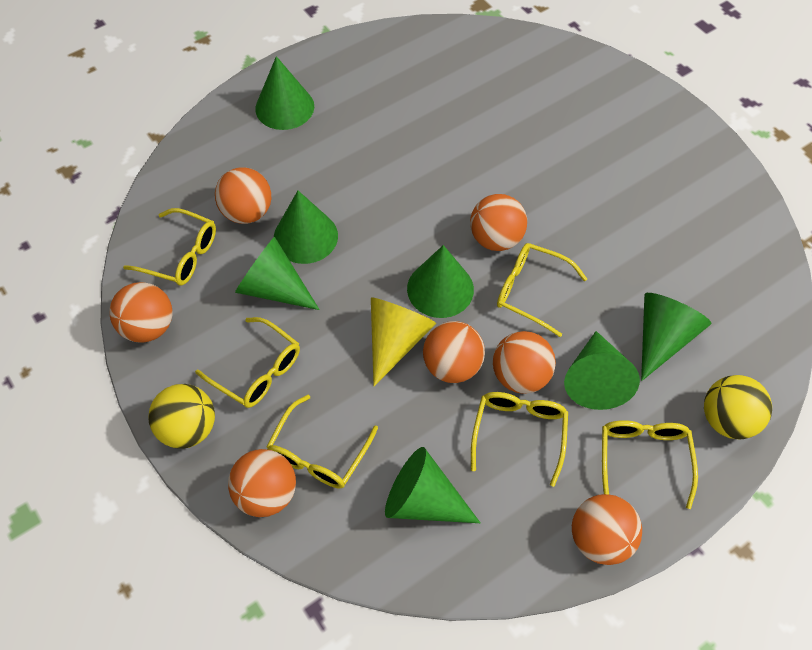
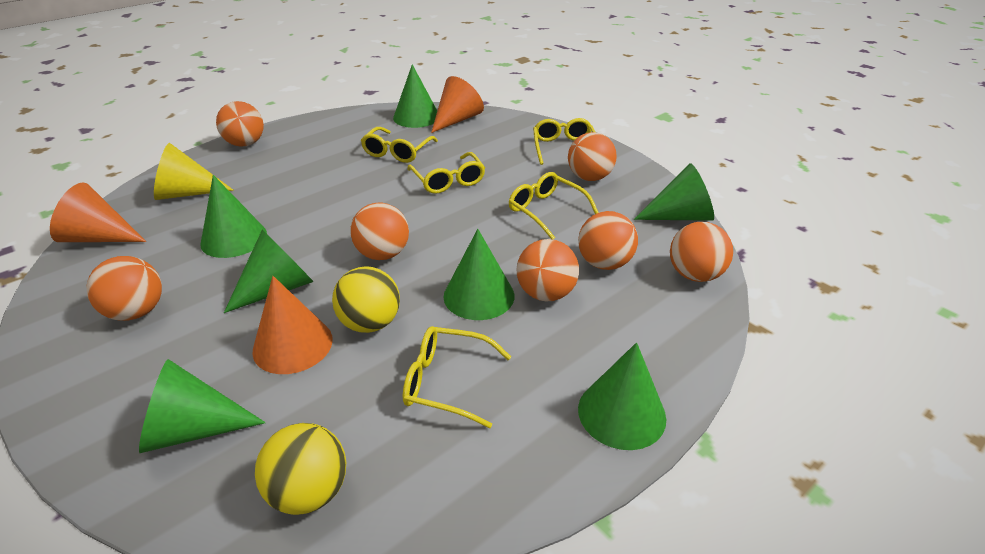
orange cone: 0 -> 3
yellow glasses: 6 -> 5

